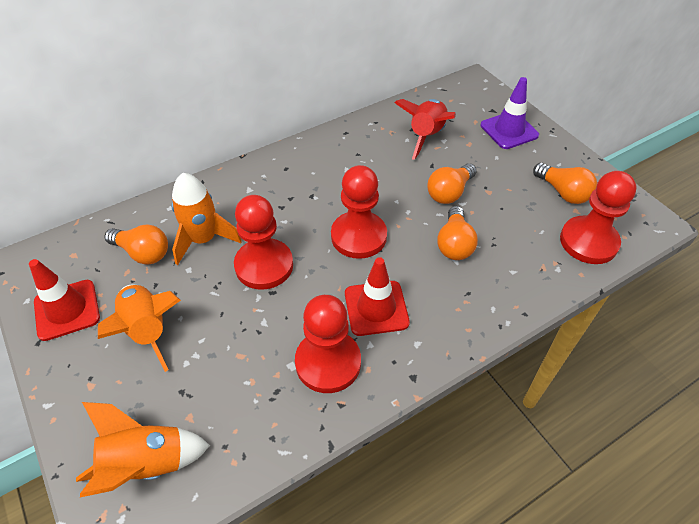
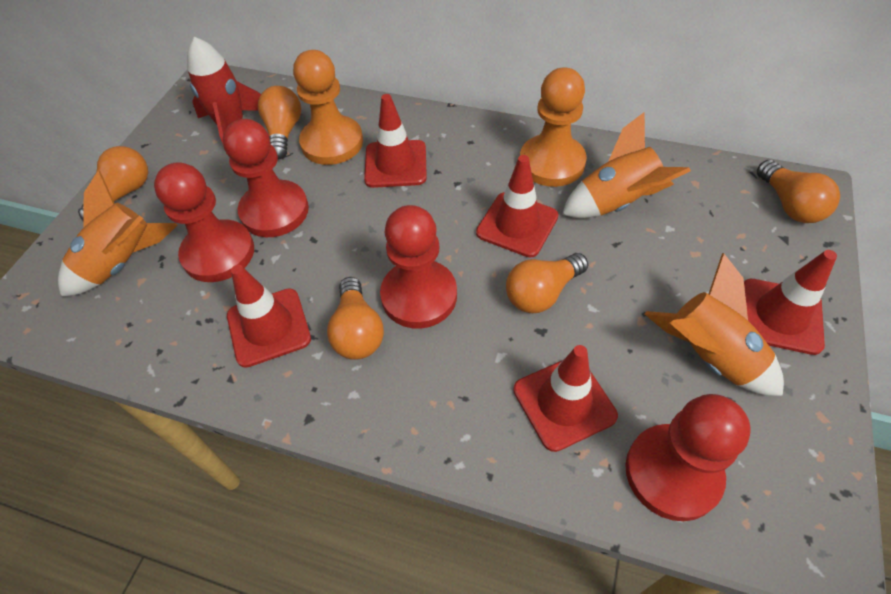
orange light bulb: 4 -> 5
orange pawn: 0 -> 2
purple traffic cone: 1 -> 0
red traffic cone: 2 -> 5

